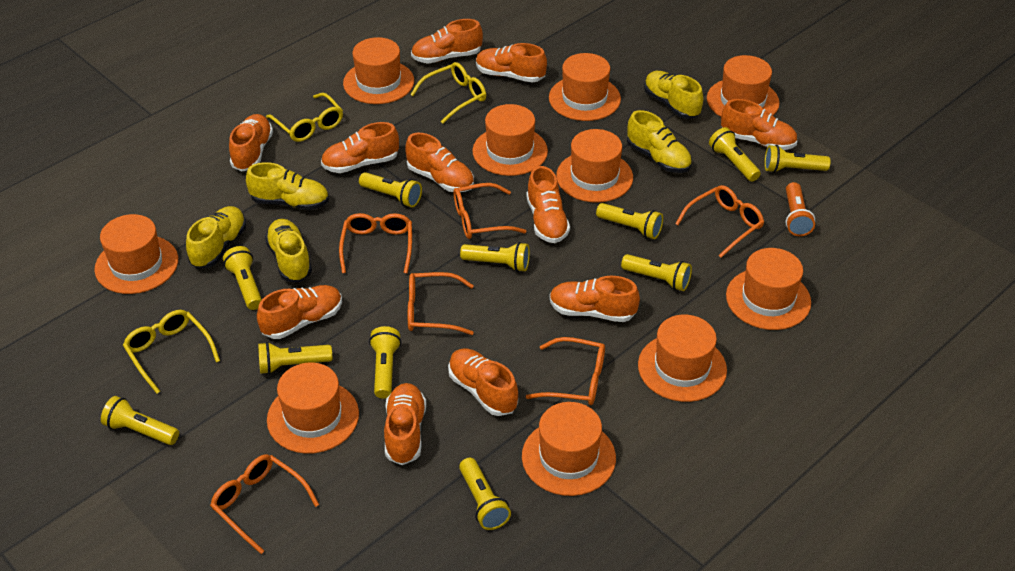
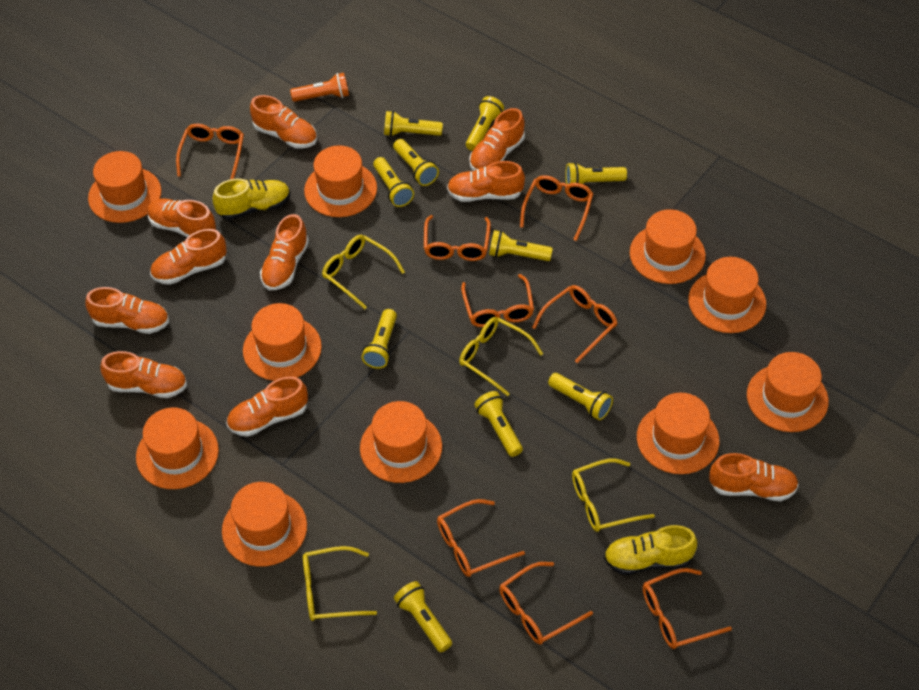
orange glasses: 6 -> 8
orange shoe: 11 -> 10
yellow flashlight: 11 -> 10
yellow glasses: 3 -> 4
yellow shoe: 5 -> 2

